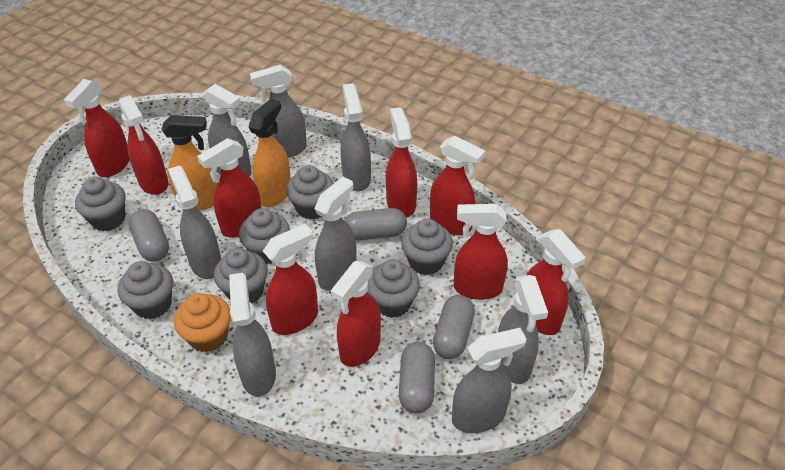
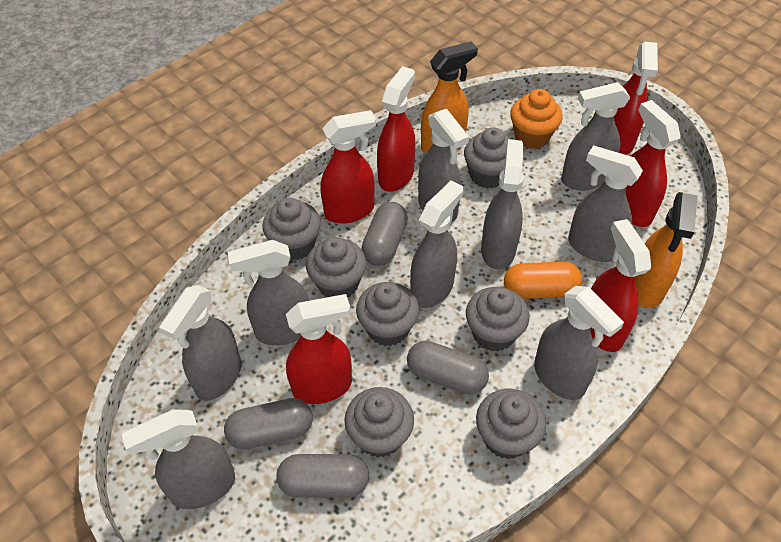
grey spray bottle: 8 -> 9
orange capsule: 0 -> 1
red spray bottle: 9 -> 6

